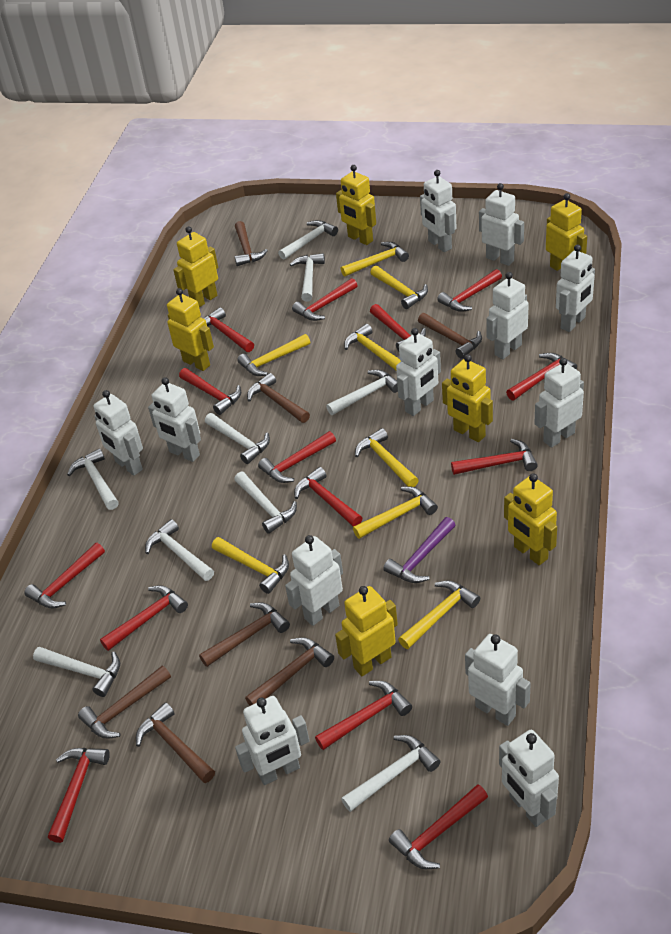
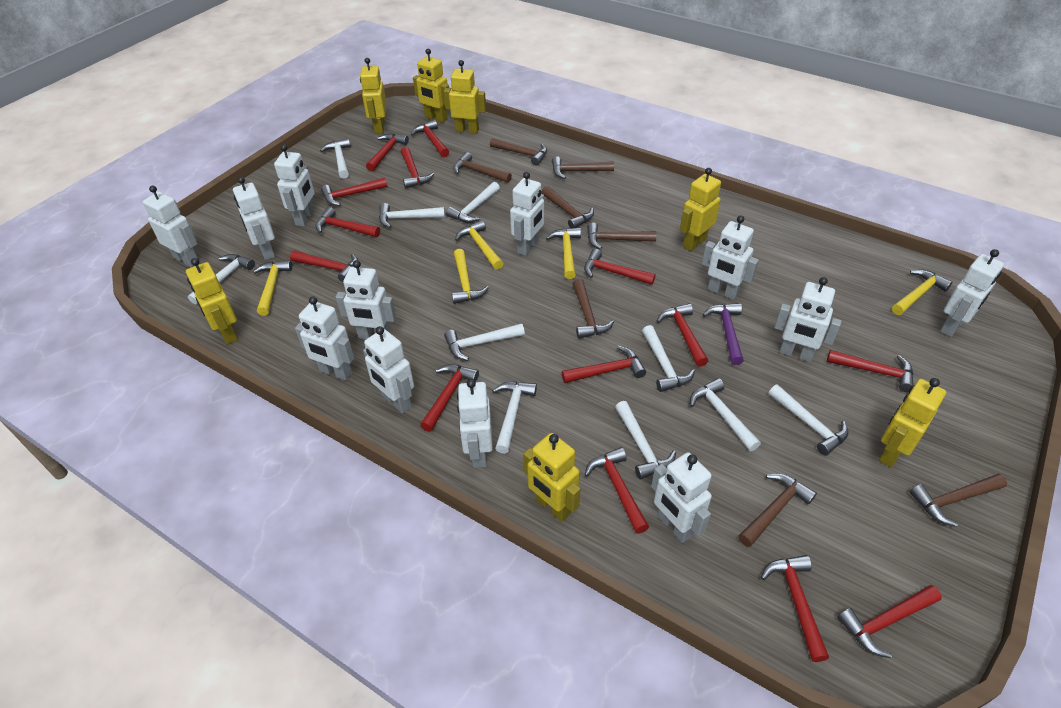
brown hammer: 7 -> 8
white hammer: 9 -> 10
yellow hammer: 8 -> 5

